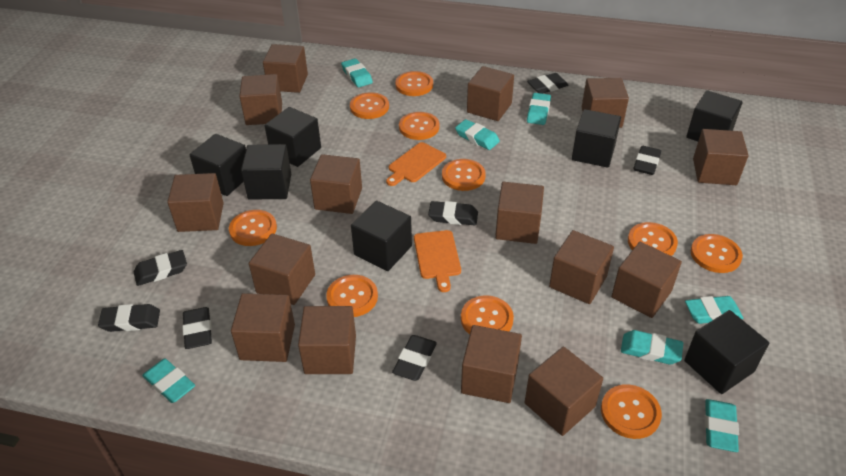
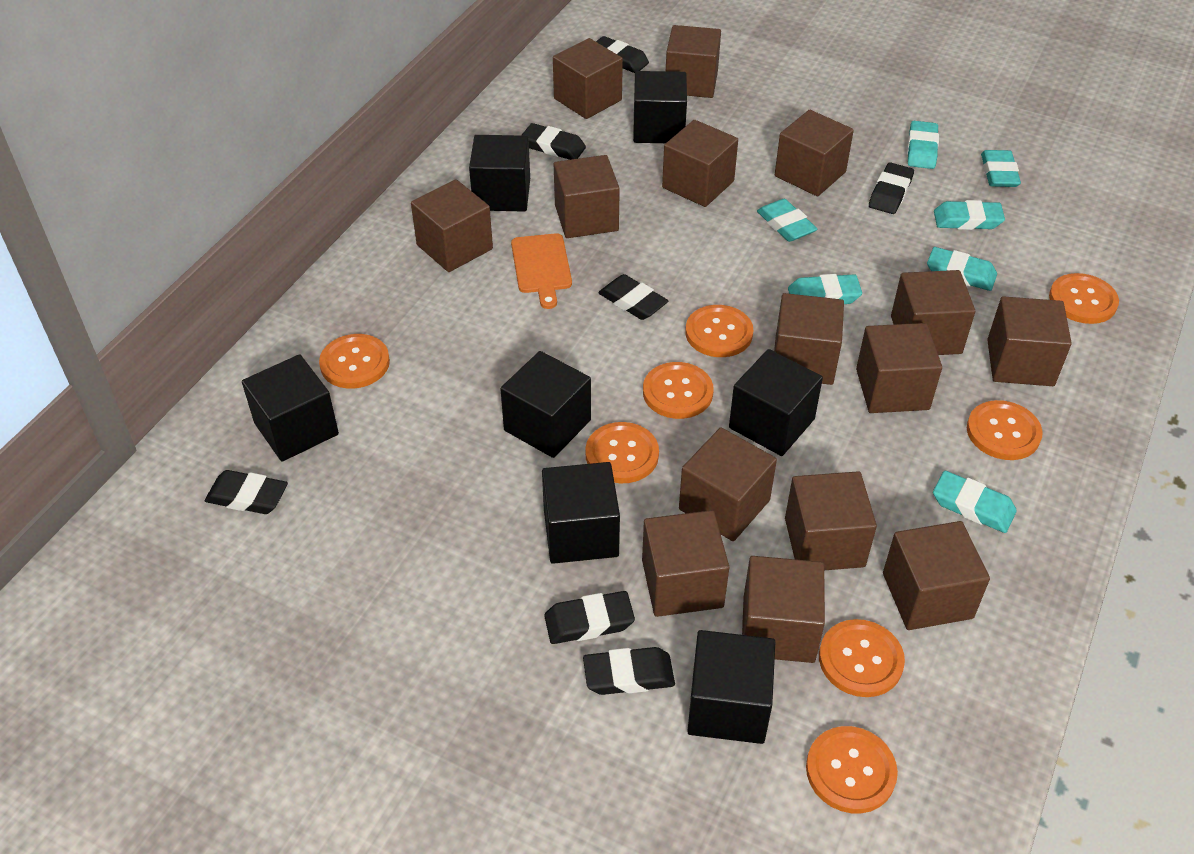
orange button: 10 -> 8
orange cutting board: 2 -> 1

